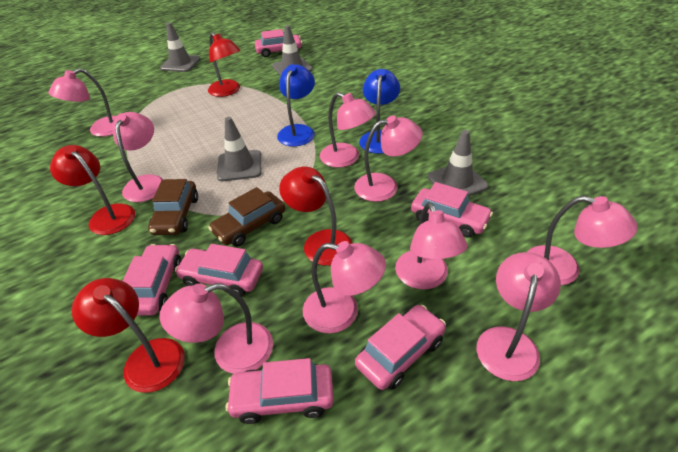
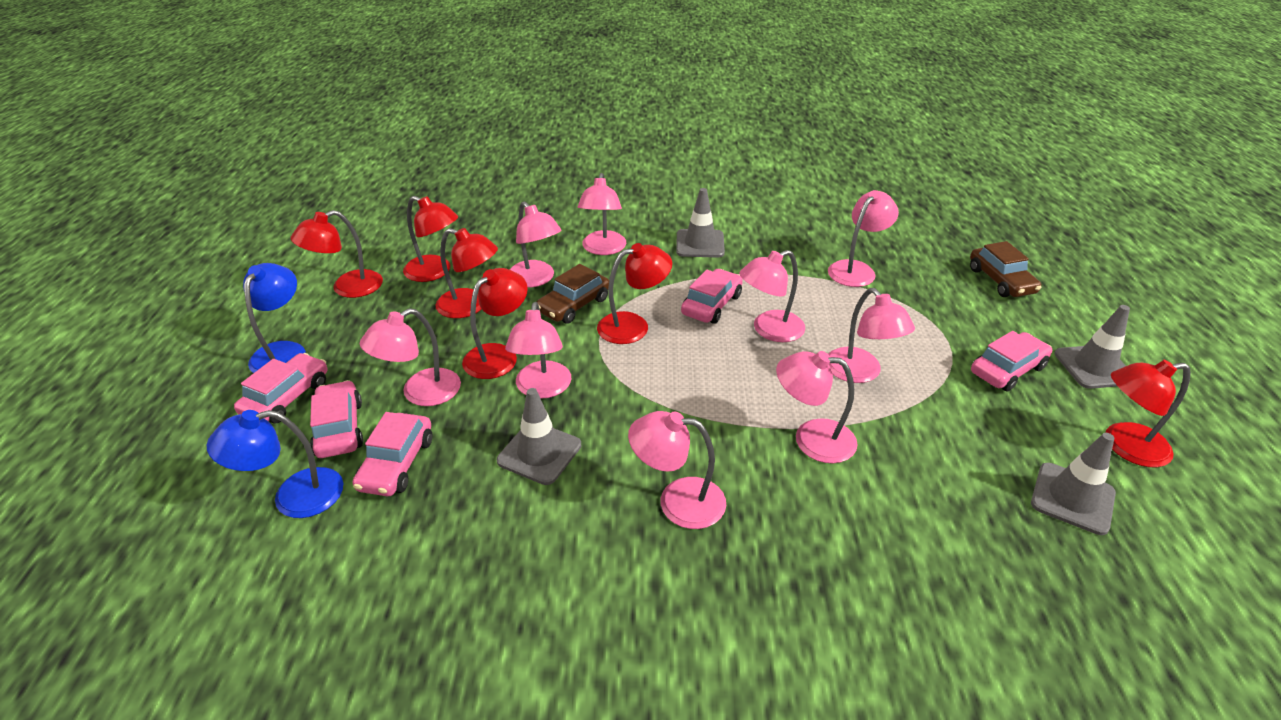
pink car: 6 -> 5
red lamp: 4 -> 6

